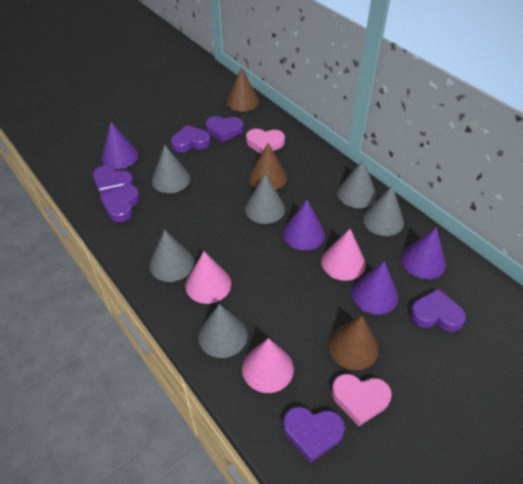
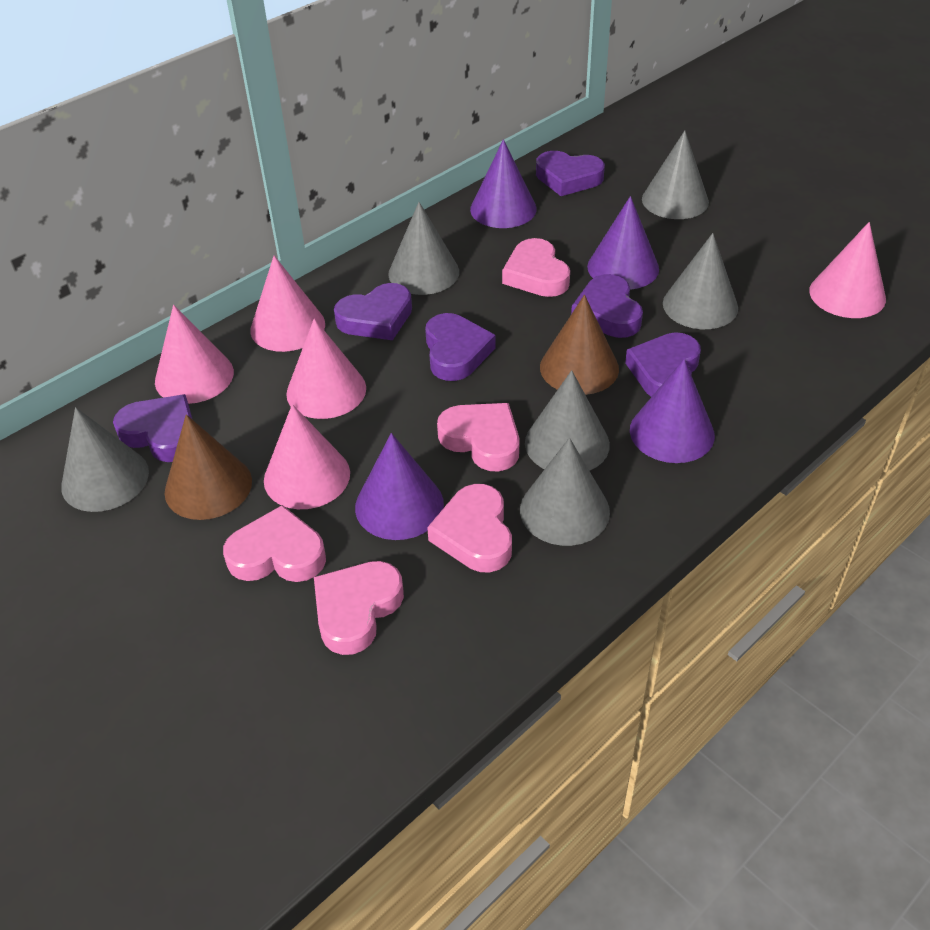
brown cone: 3 -> 2
pink cone: 3 -> 5
pink heart: 2 -> 5

